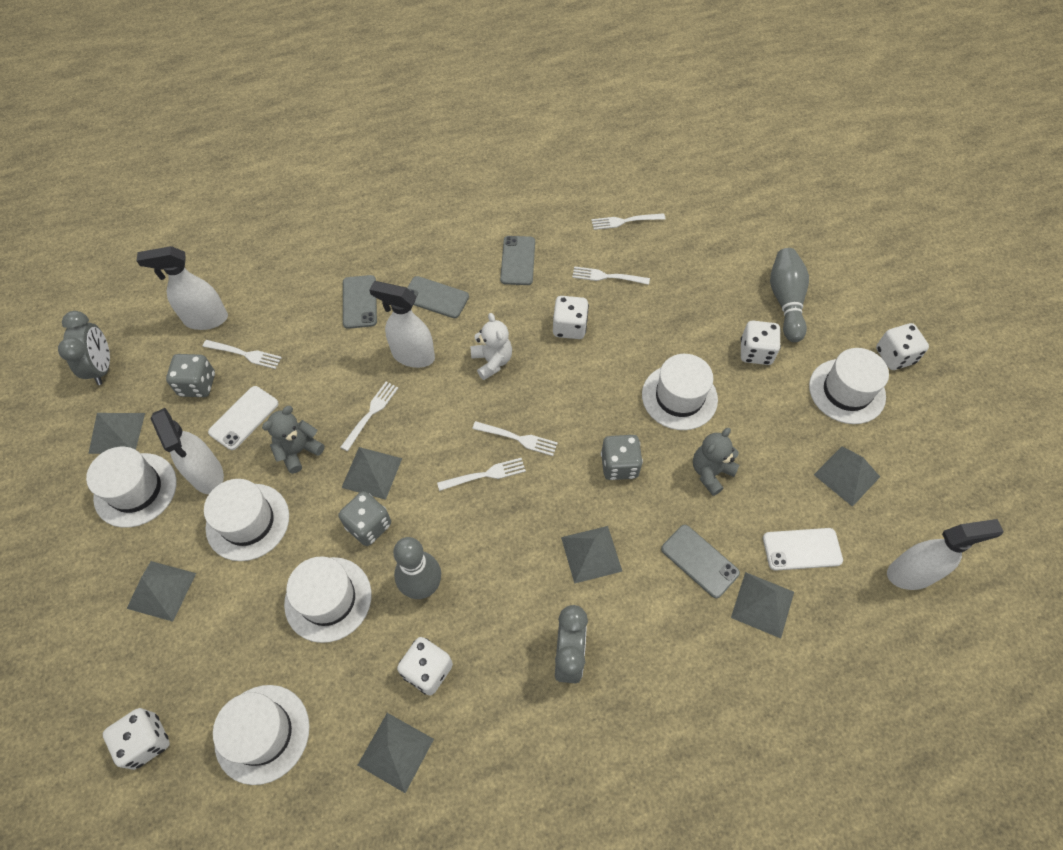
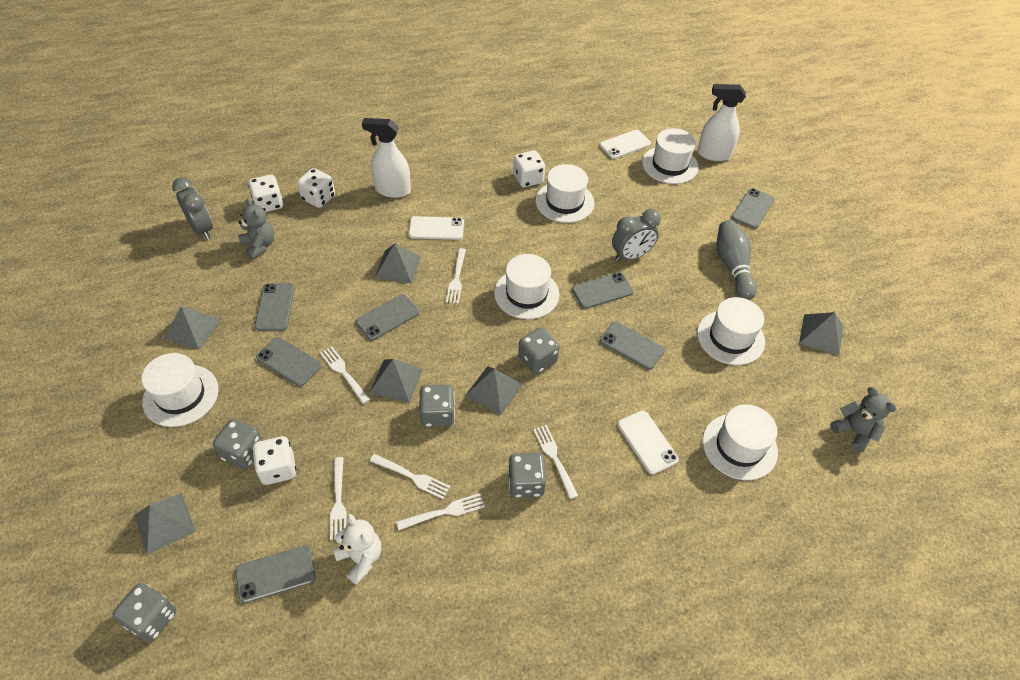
grey bowling pin: 2 -> 1
grey dice: 3 -> 5
grey phone: 4 -> 7
grey pyramid: 7 -> 6
white dice: 5 -> 4
white phone: 2 -> 3
white spray bottle: 4 -> 2

